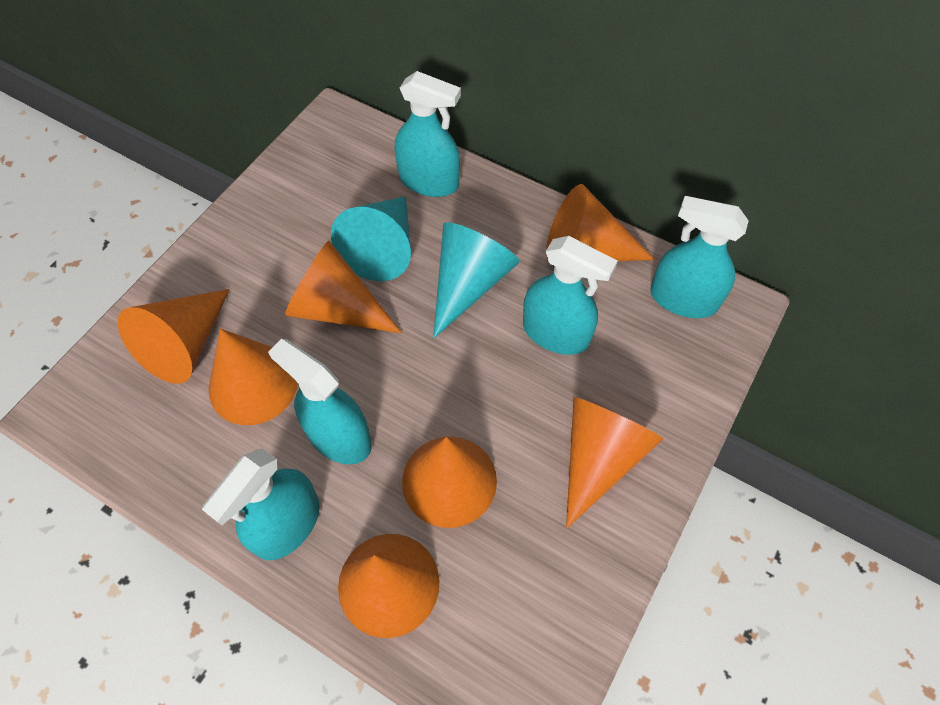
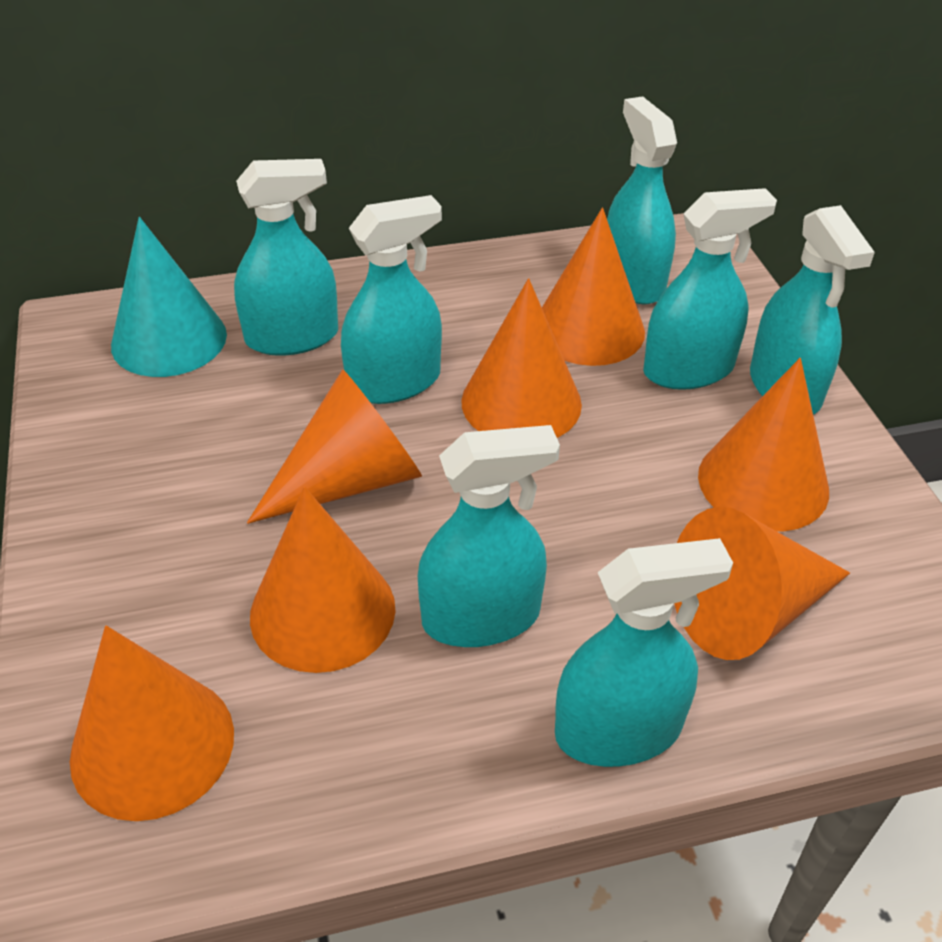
turquoise cone: 2 -> 1
turquoise spray bottle: 5 -> 7

